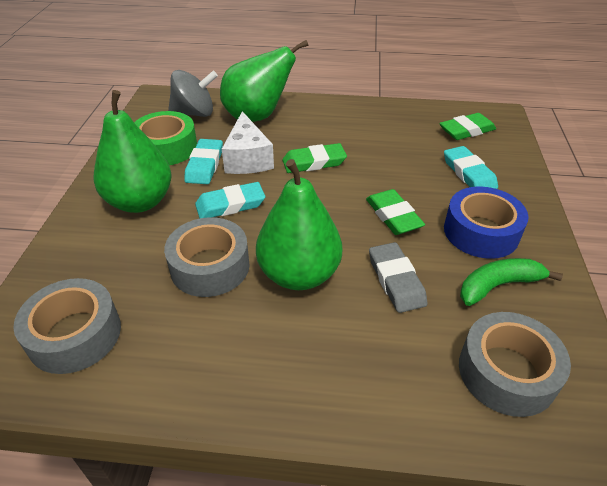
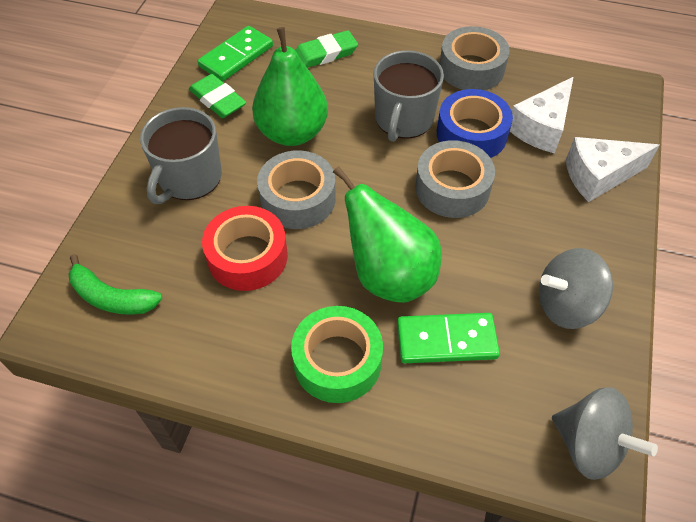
green domino: 0 -> 2
green eraser: 3 -> 2
green pear: 3 -> 2
grey eraser: 1 -> 0
grey mug: 0 -> 2
grey spinning top: 1 -> 2
red tape: 0 -> 1
turquoise eraser: 3 -> 0
white cheese: 1 -> 2

